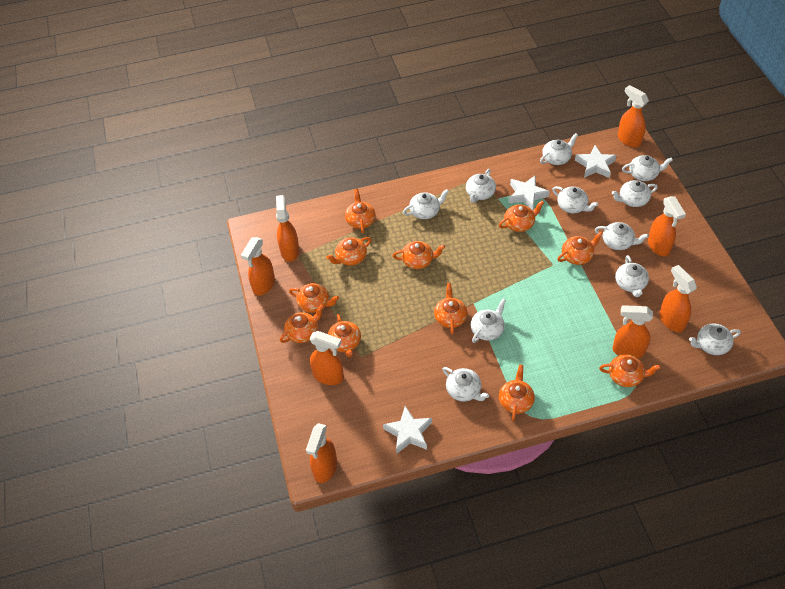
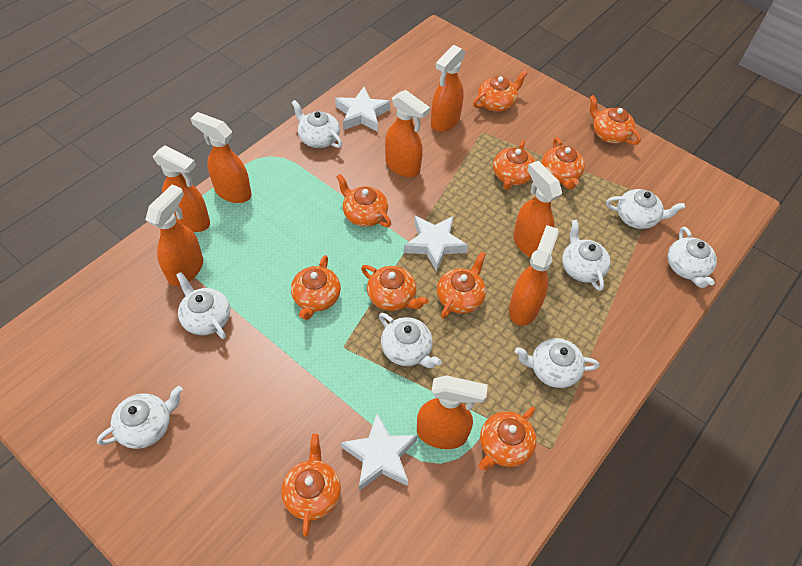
orange teapot: 11 -> 10
white teapot: 11 -> 8

